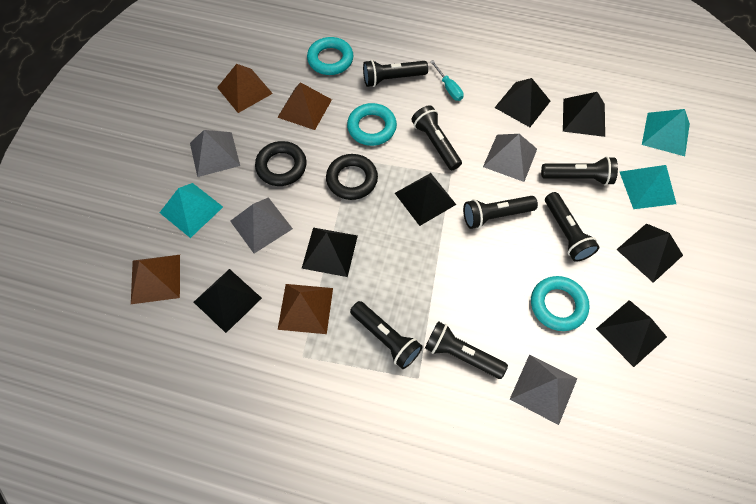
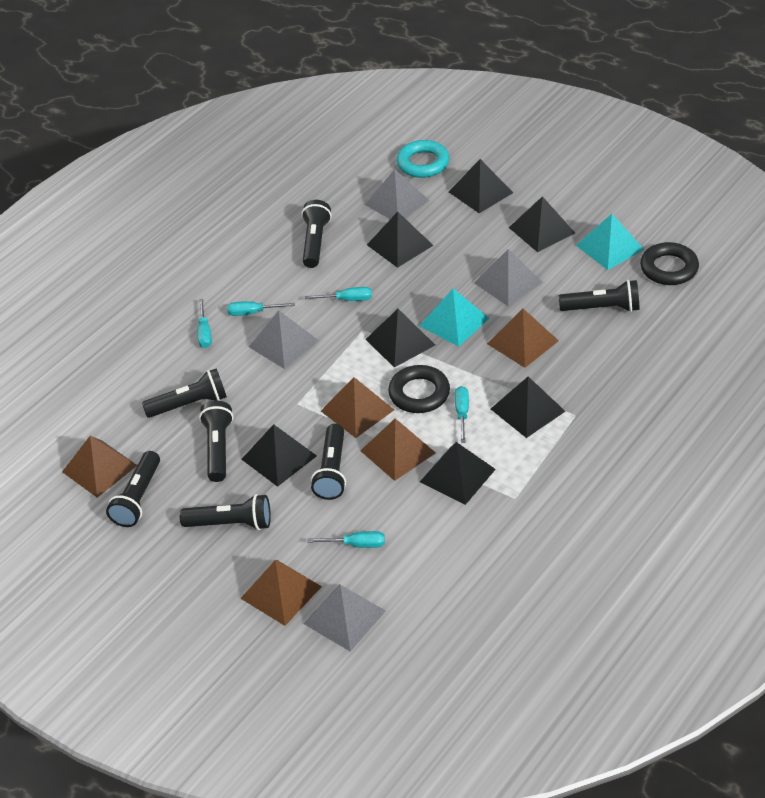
brown pyramid: 4 -> 5
turquoise pyramid: 3 -> 2
turquoise ring: 3 -> 1
turquoise screwdriver: 1 -> 5

